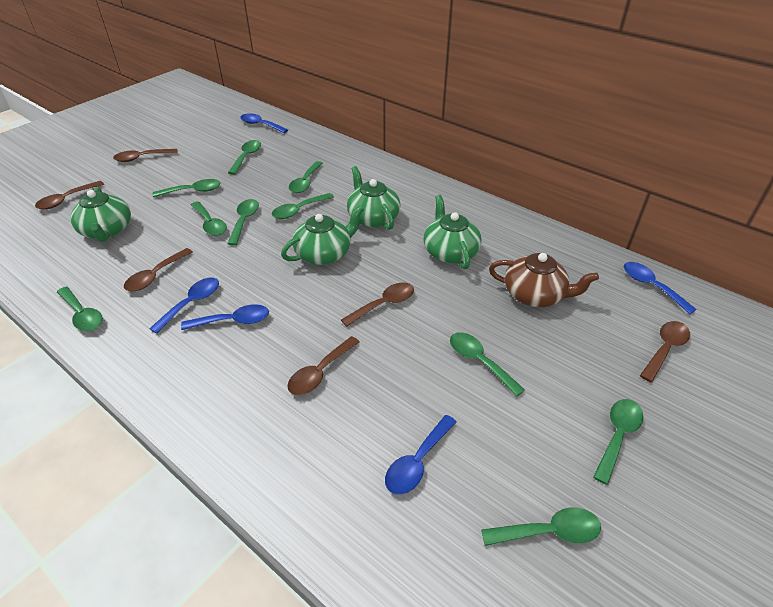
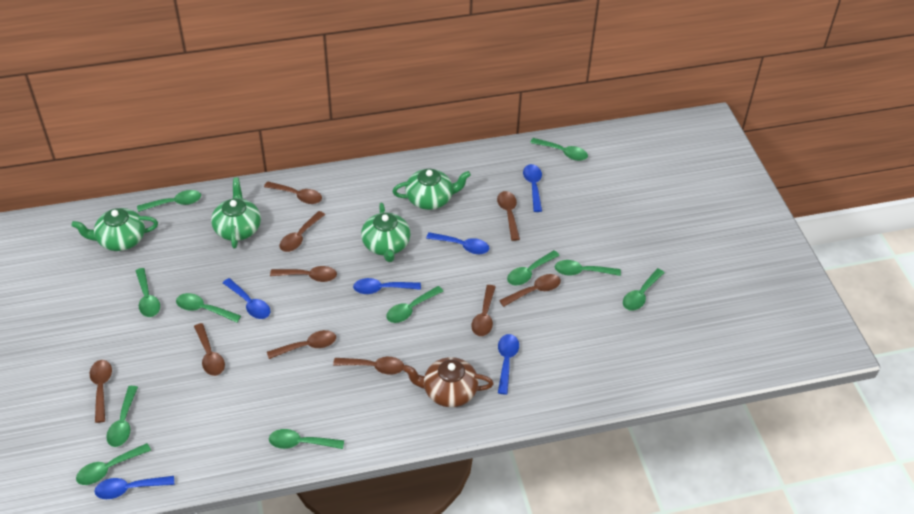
blue spoon: 5 -> 6
brown spoon: 6 -> 10
green spoon: 10 -> 11

